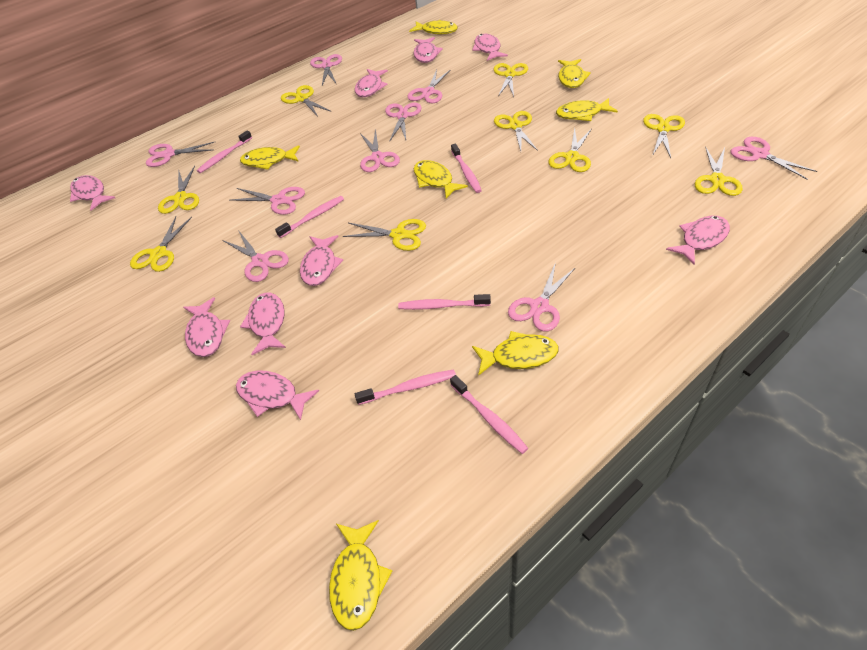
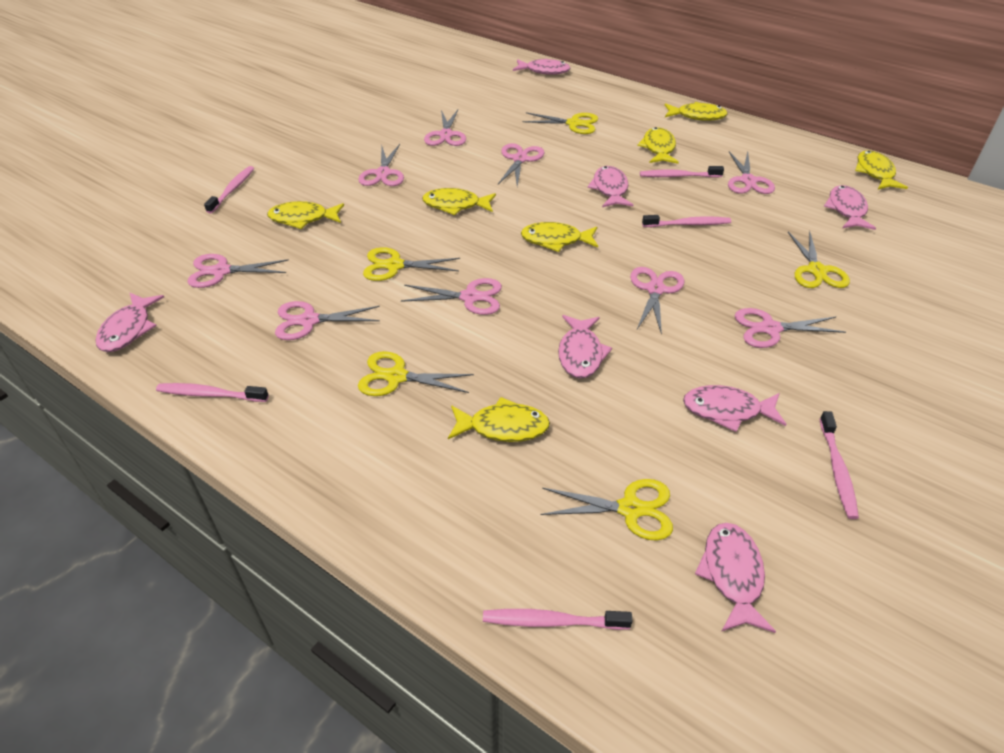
pink fish: 9 -> 7
yellow scissors: 9 -> 5

